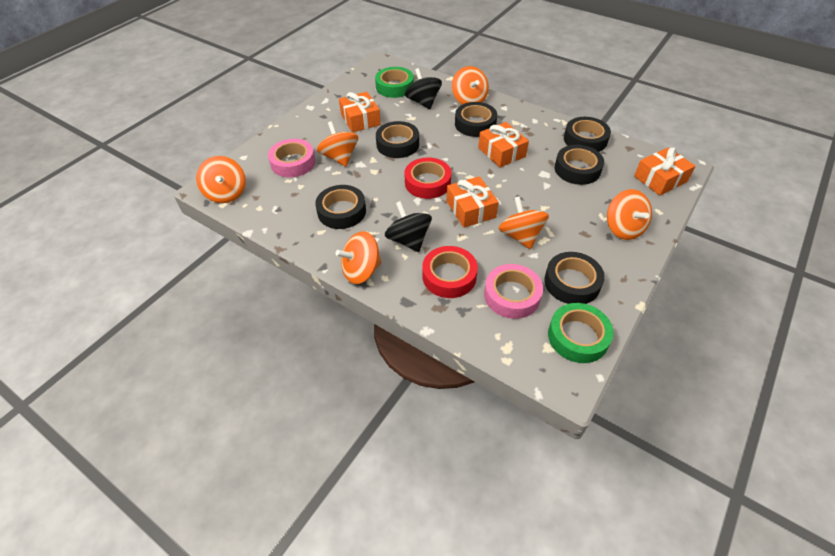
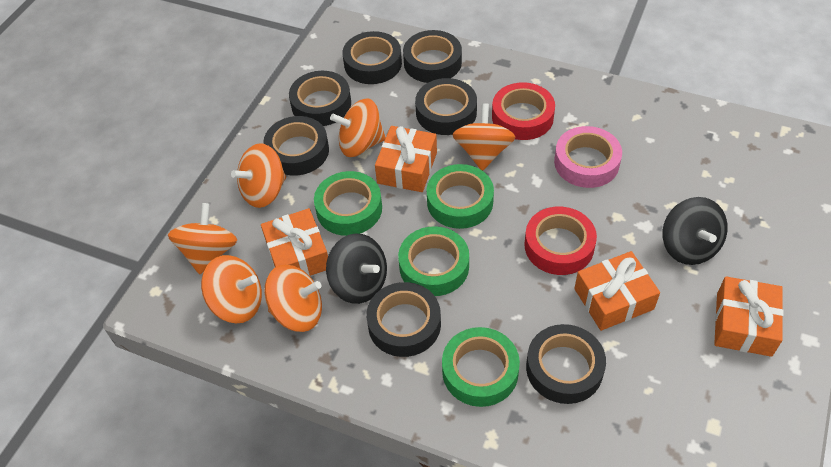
black tape: 6 -> 7
green tape: 2 -> 4
pink tape: 2 -> 1

